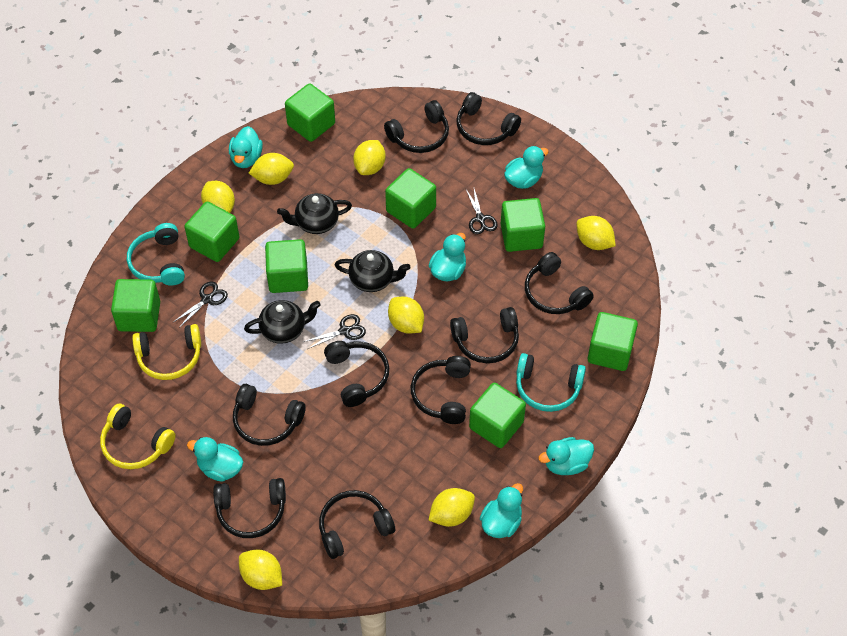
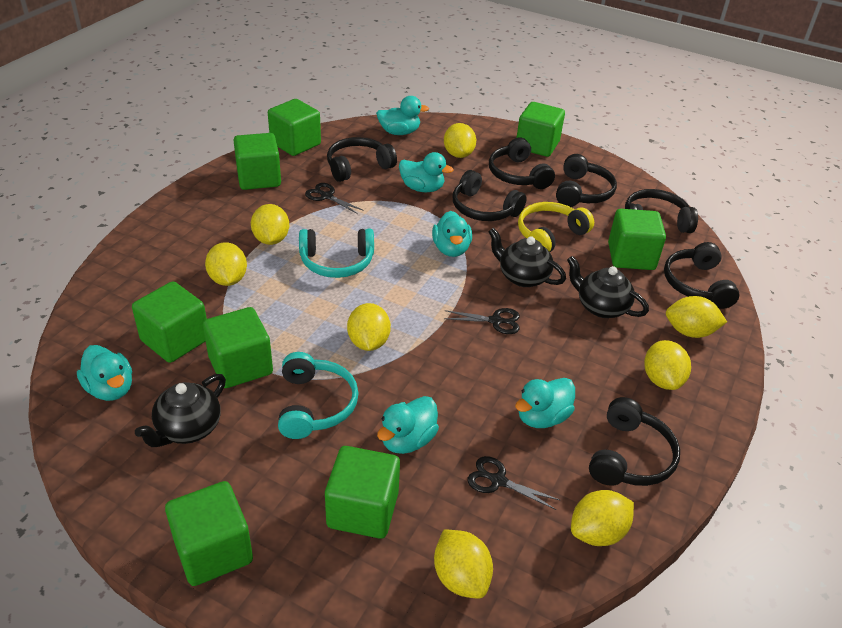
black headphones: 9 -> 7
yellow headphones: 2 -> 1
yellow lemon: 7 -> 8

